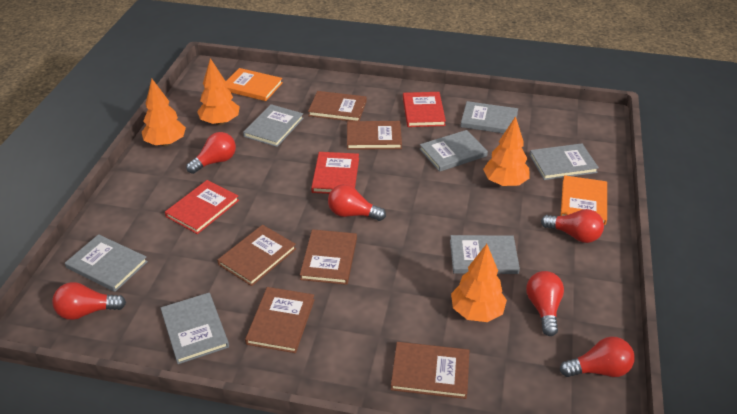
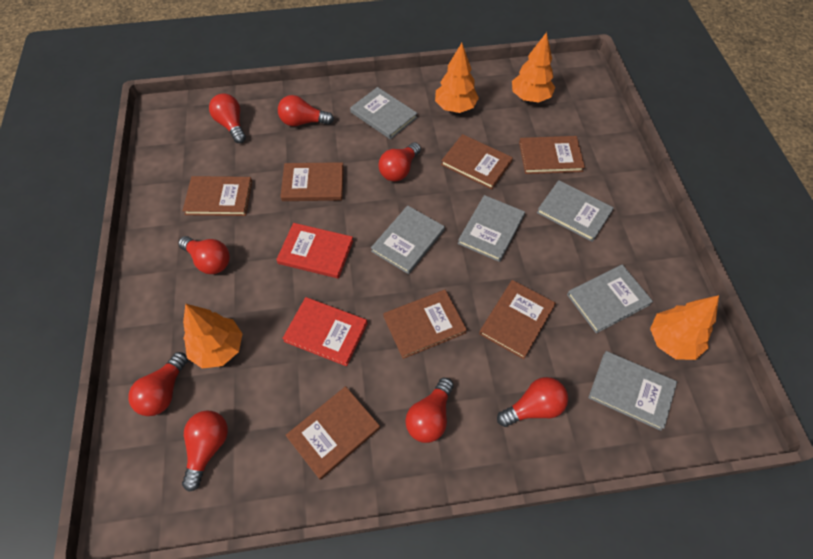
brown book: 6 -> 7
grey book: 7 -> 6
orange book: 2 -> 0
red book: 3 -> 2
red light bulb: 6 -> 8

